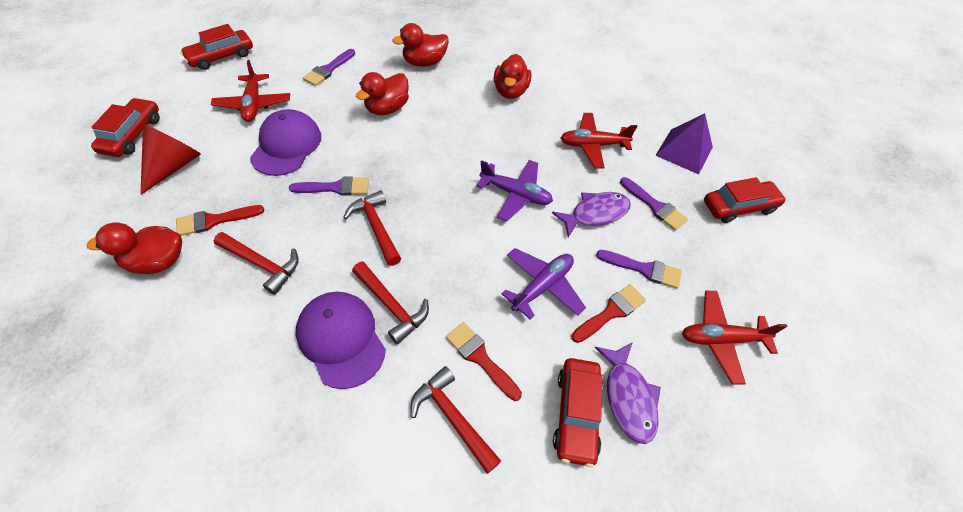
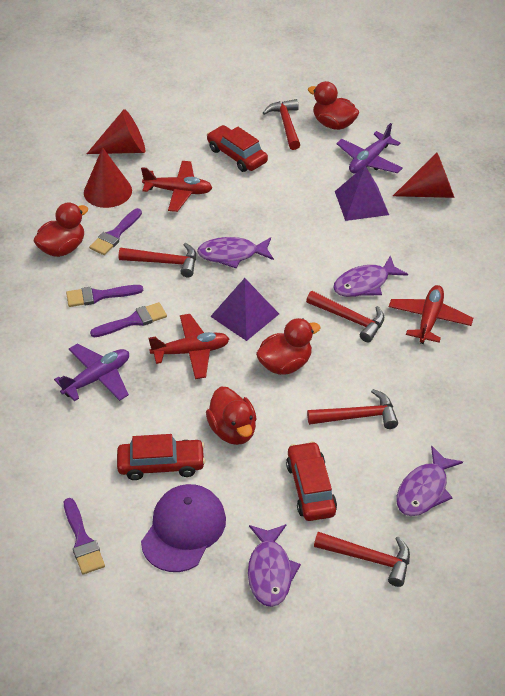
purple cap: 2 -> 1
purple fish: 2 -> 4
purple pyramid: 1 -> 2
red brush: 3 -> 0
red car: 4 -> 3
red cone: 1 -> 3
red hammer: 4 -> 5

